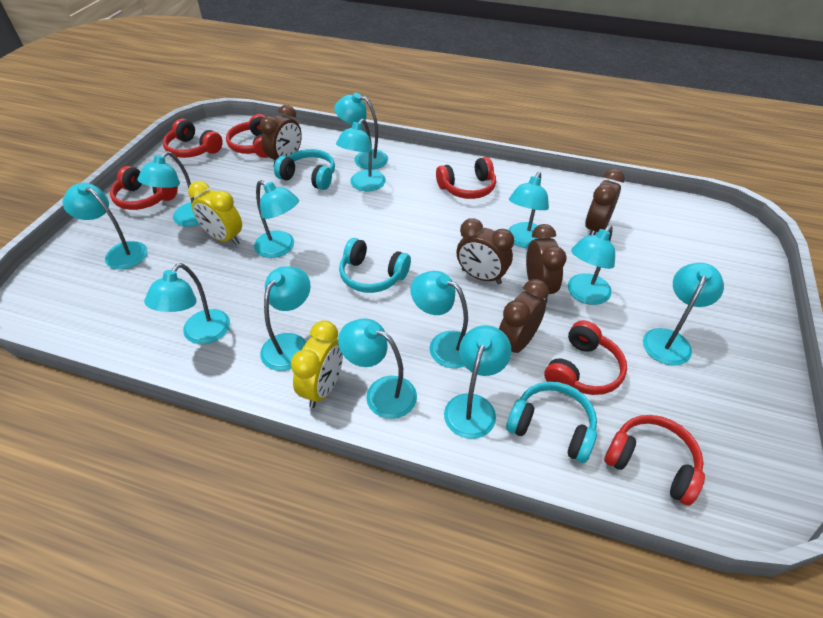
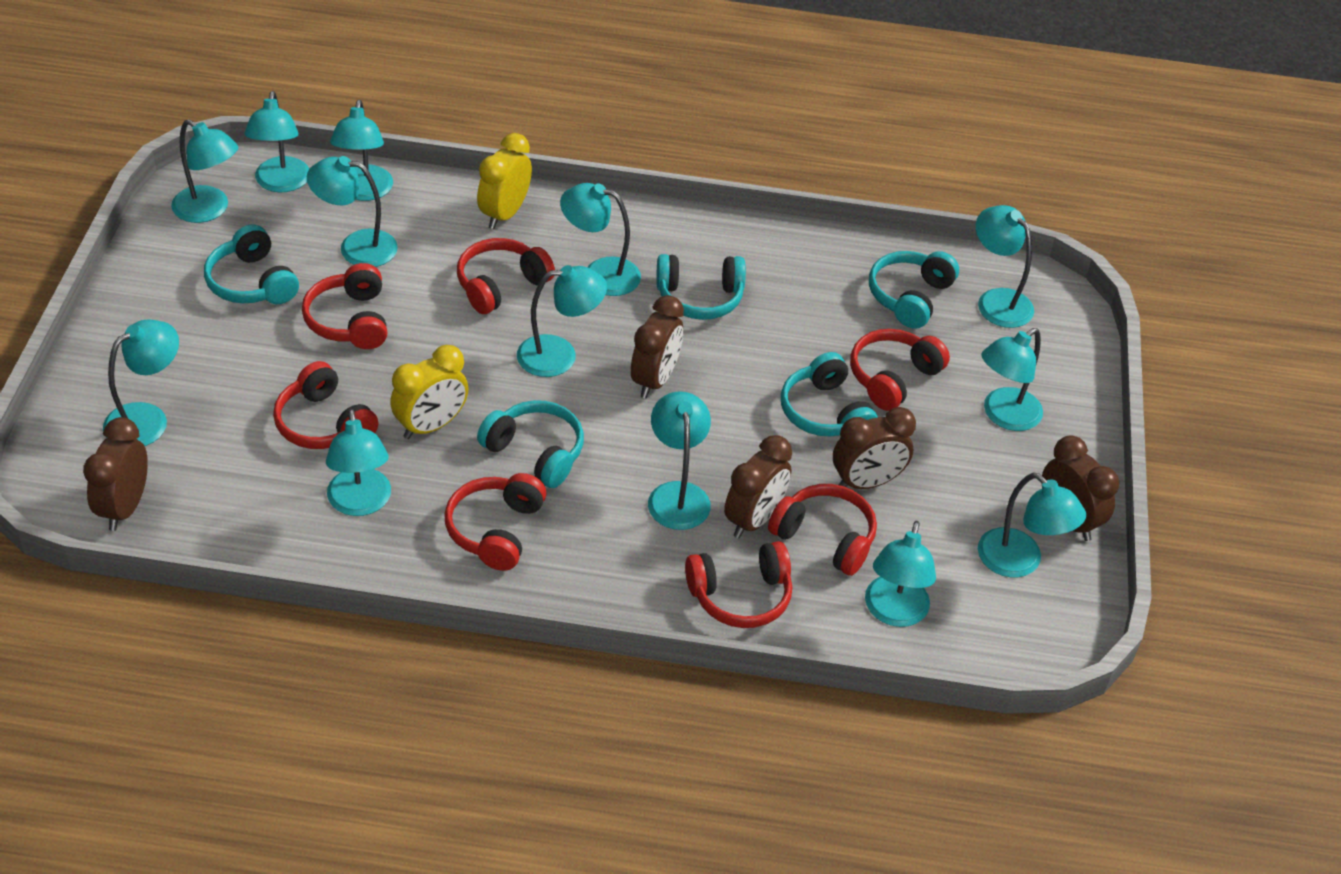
red headphones: 6 -> 7
turquoise headphones: 3 -> 5

